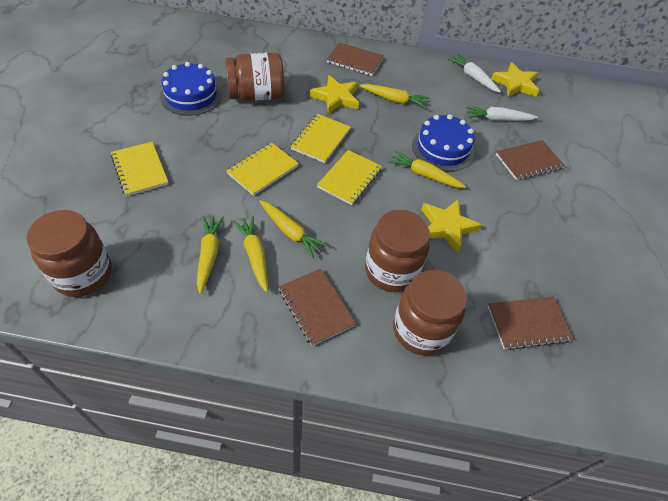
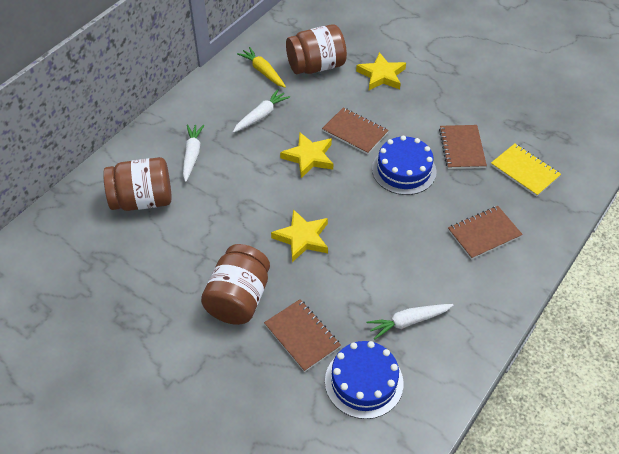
brown jar: 4 -> 3
white carrot: 2 -> 3
yellow carrot: 5 -> 1
yellow notebook: 4 -> 1

